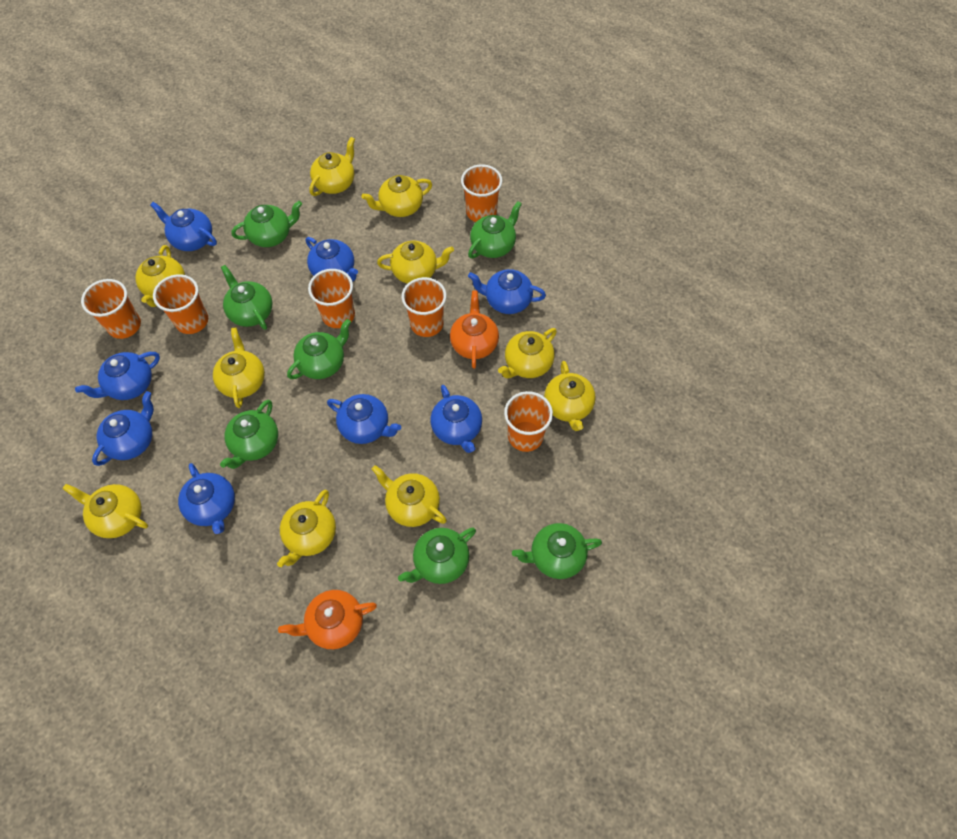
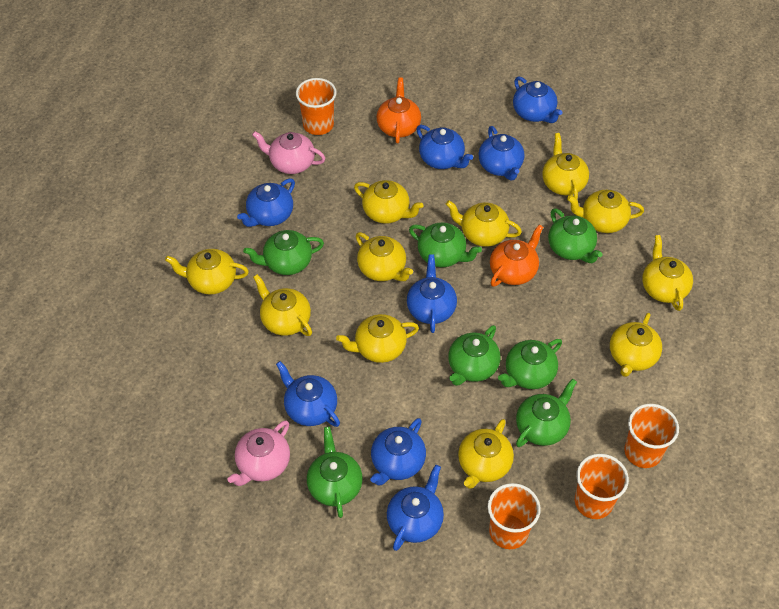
orange cup: 6 -> 4
pink teapot: 0 -> 2
yellow teapot: 10 -> 11

